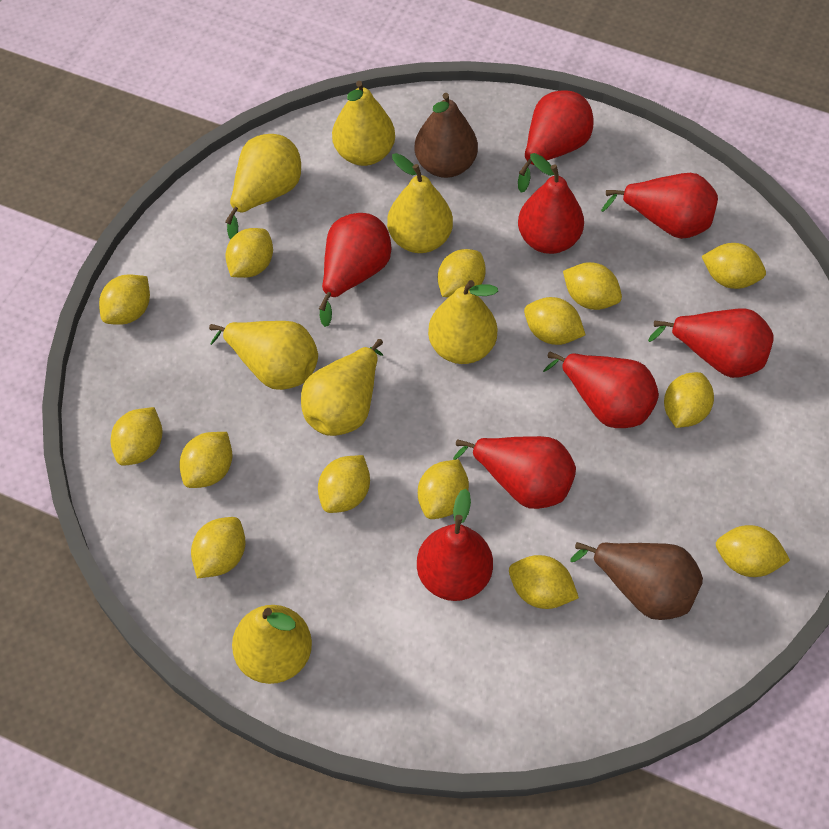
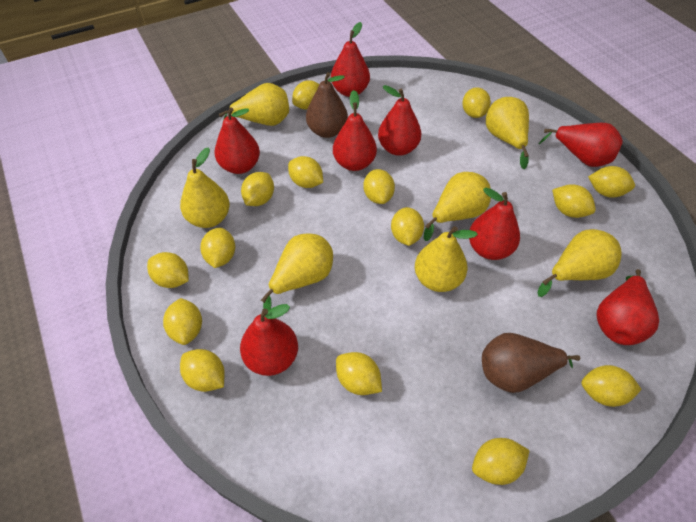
yellow lemon: 14 -> 15

